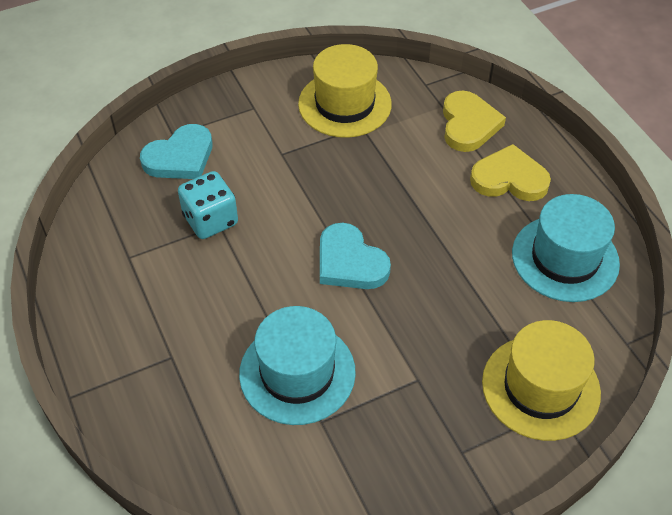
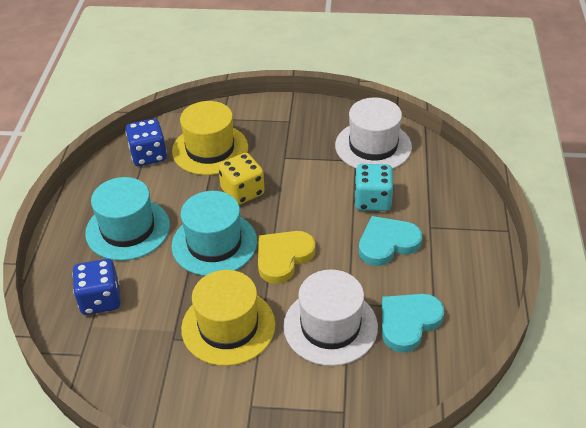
blue dice: 0 -> 2
white hat: 0 -> 2
yellow dice: 0 -> 1
yellow heart: 2 -> 1

